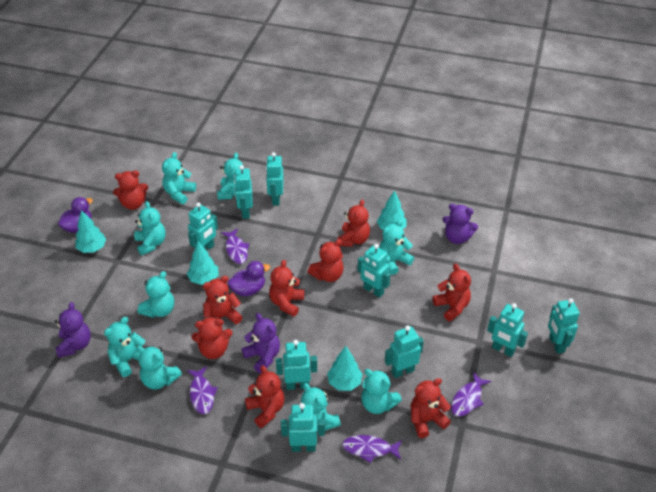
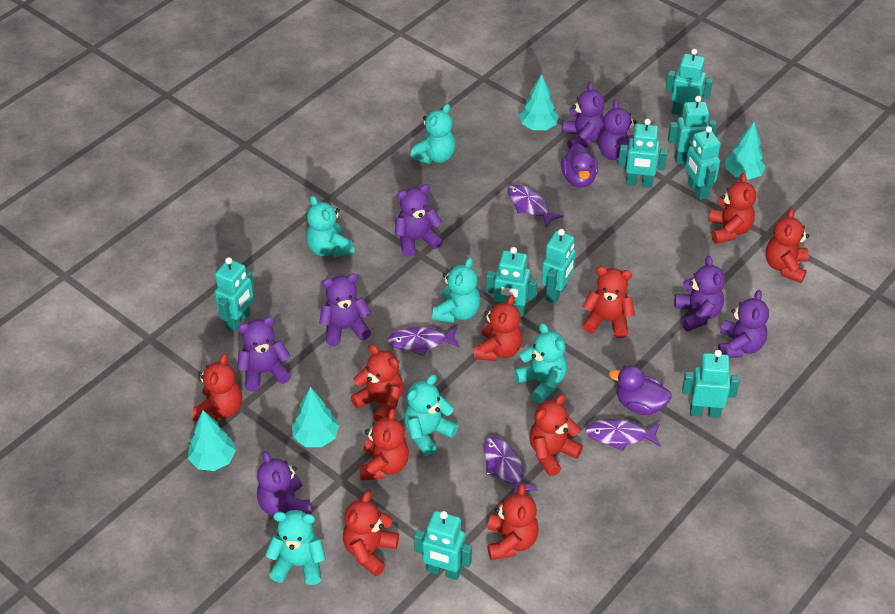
purple teddy bear: 3 -> 8
red teddy bear: 9 -> 10
turquoise teddy bear: 9 -> 6

